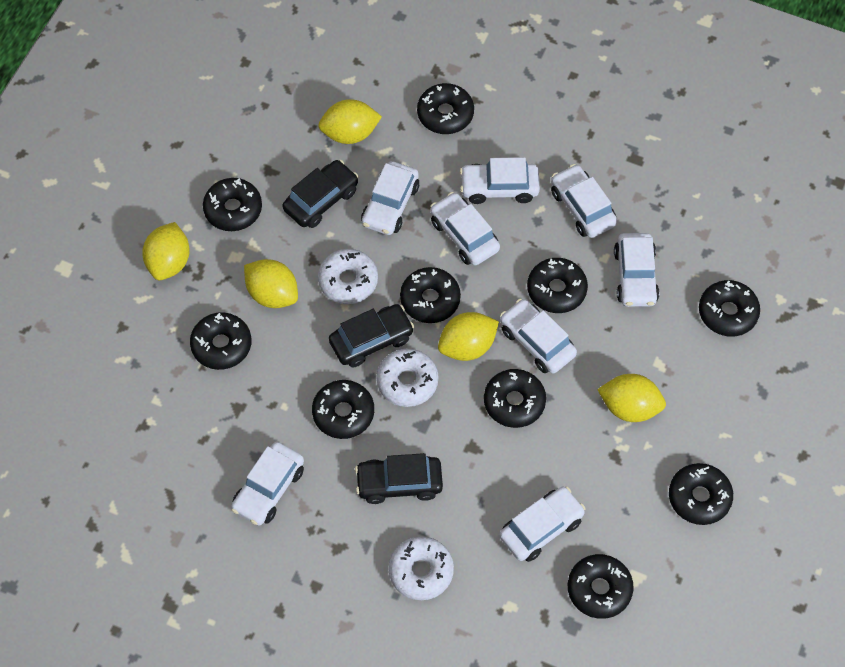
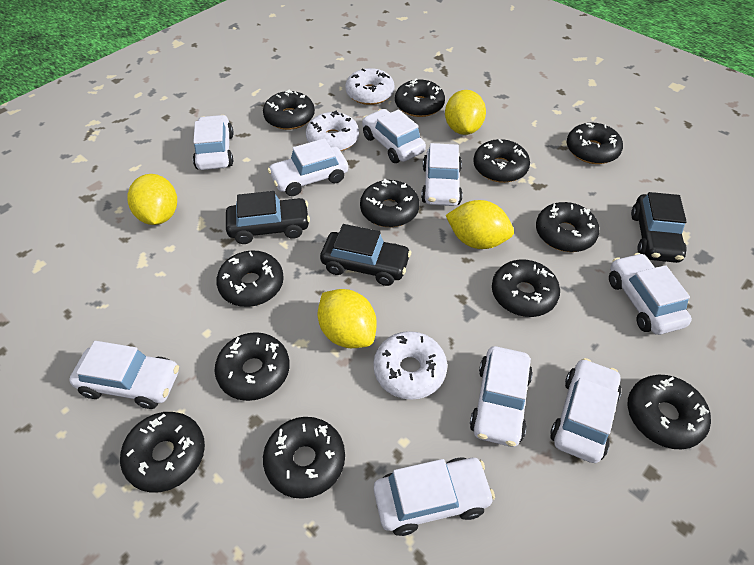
black donut: 10 -> 12
white car: 8 -> 9
yellow lemon: 5 -> 4

